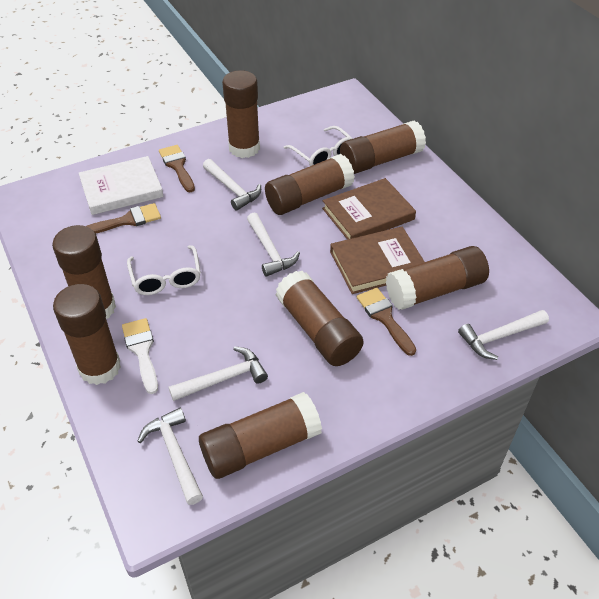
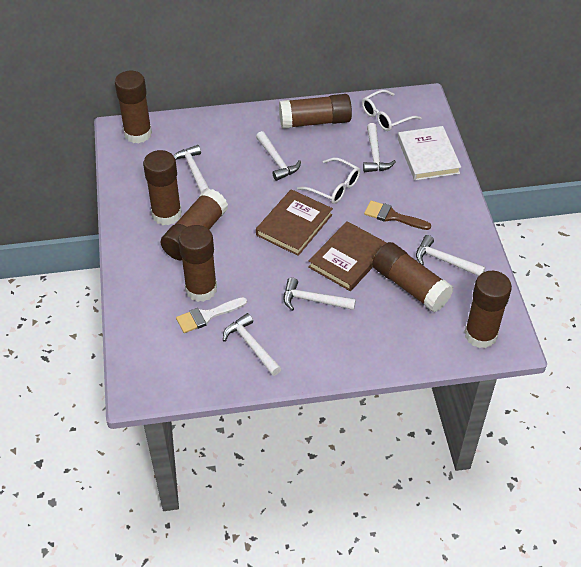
brown brush: 3 -> 1
brown glue stick: 8 -> 7
white hammer: 5 -> 6

